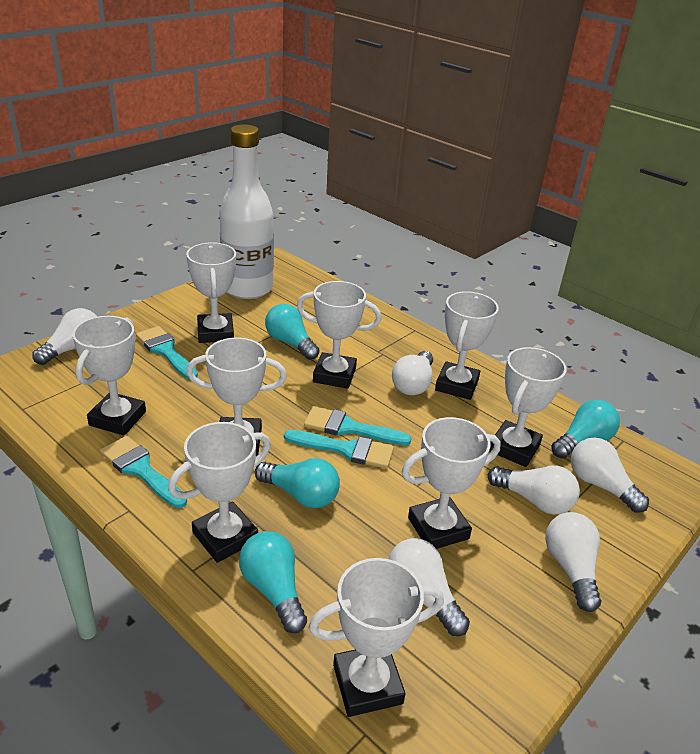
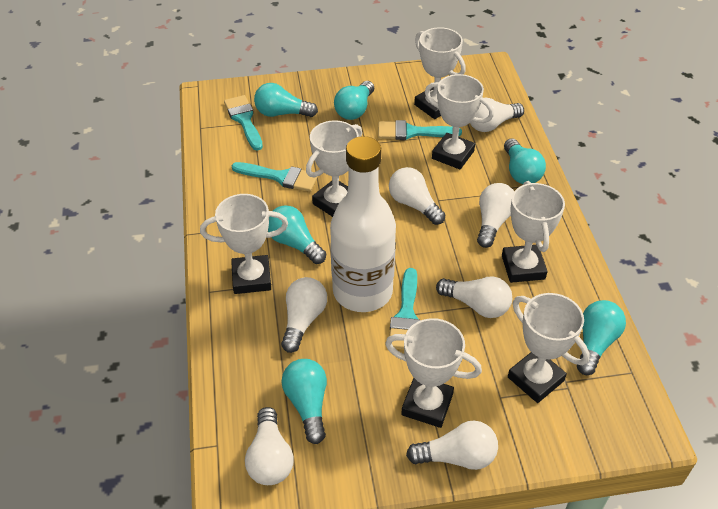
turquoise light bulb: 4 -> 6
white light bulb: 6 -> 7
white trophy: 9 -> 7

